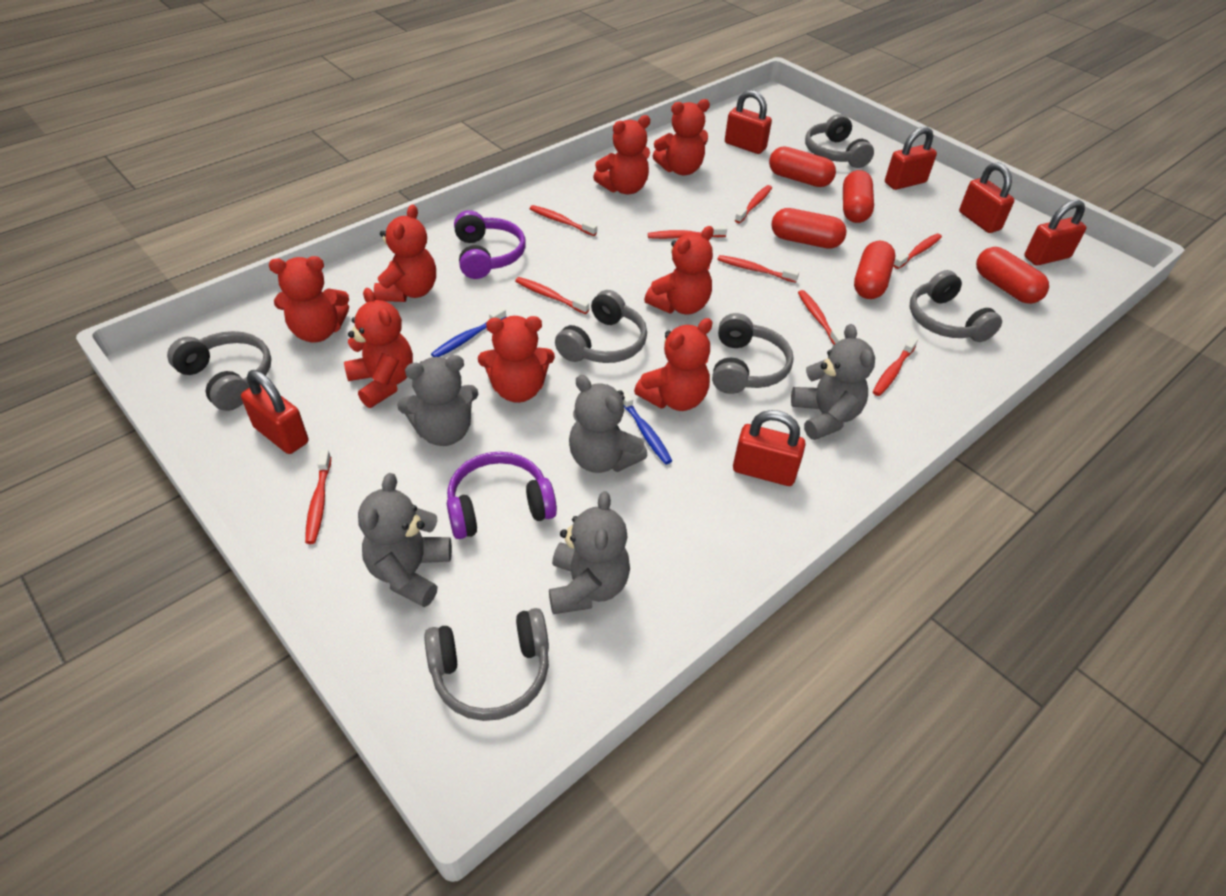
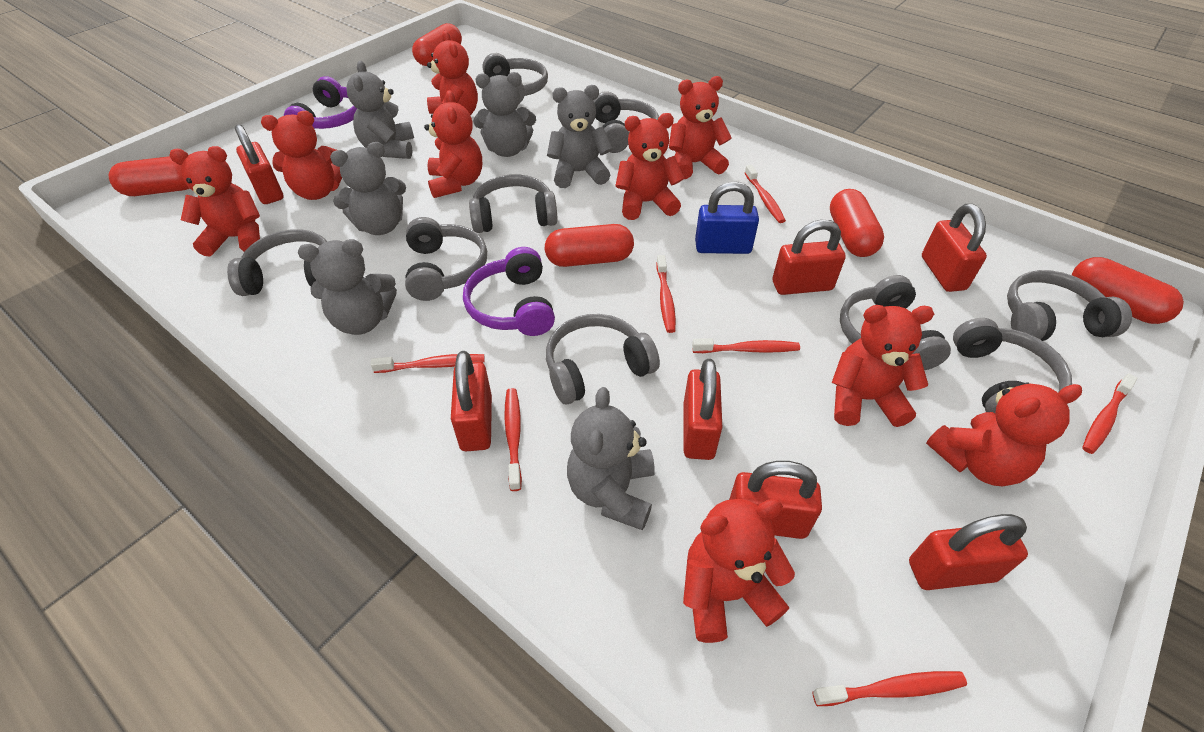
blue padlock: 0 -> 1
blue toothbrush: 2 -> 0
grey headphones: 6 -> 9
grey teddy bear: 5 -> 6
red padlock: 6 -> 7
red teddy bear: 8 -> 9
red toothbrush: 9 -> 7

